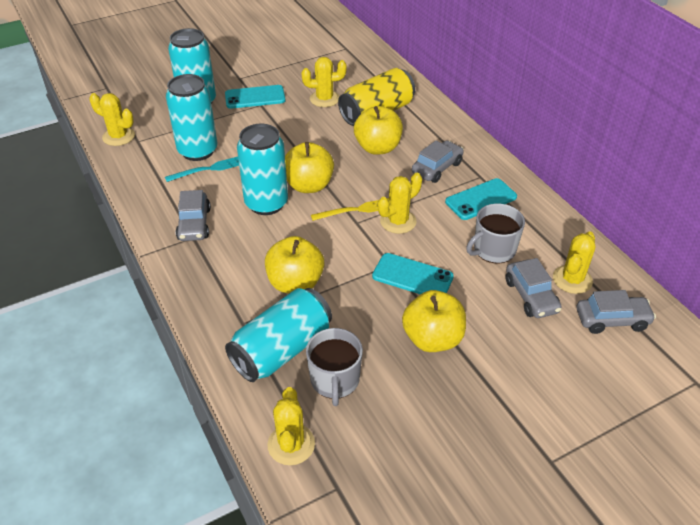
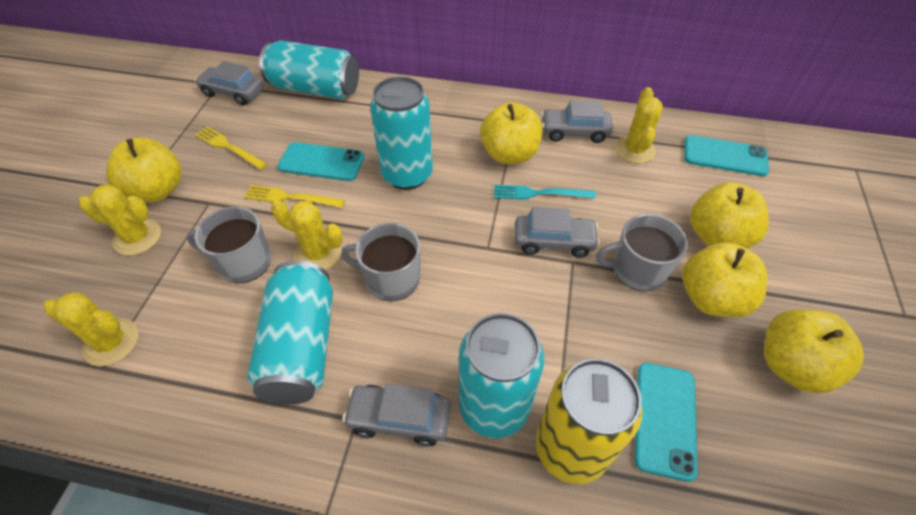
grey mug: 2 -> 3
yellow apple: 4 -> 5
yellow cactus: 5 -> 4
yellow fork: 1 -> 2

